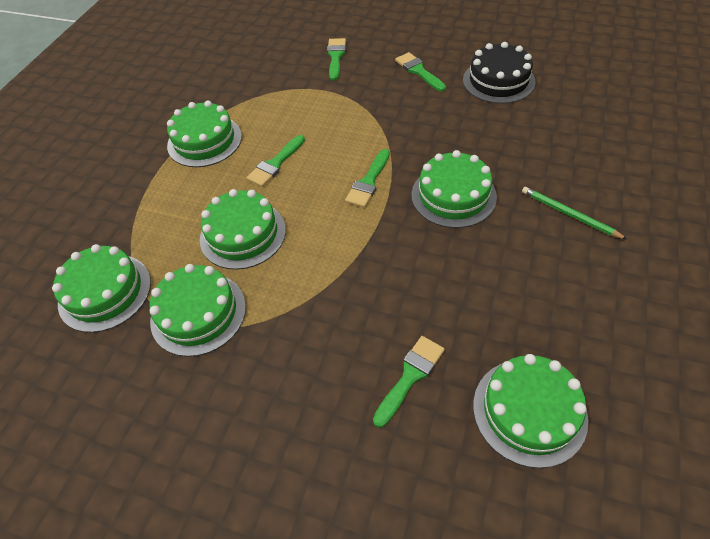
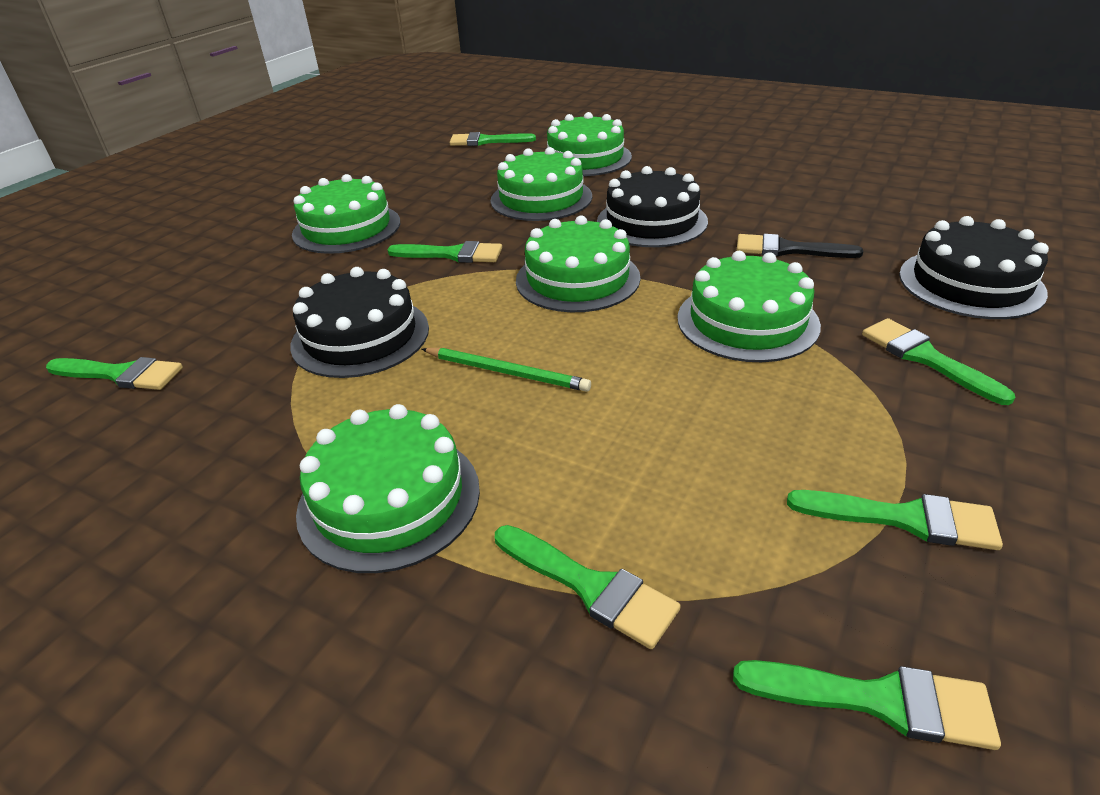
black brush: 0 -> 1
black cake: 1 -> 3
green brush: 5 -> 7

